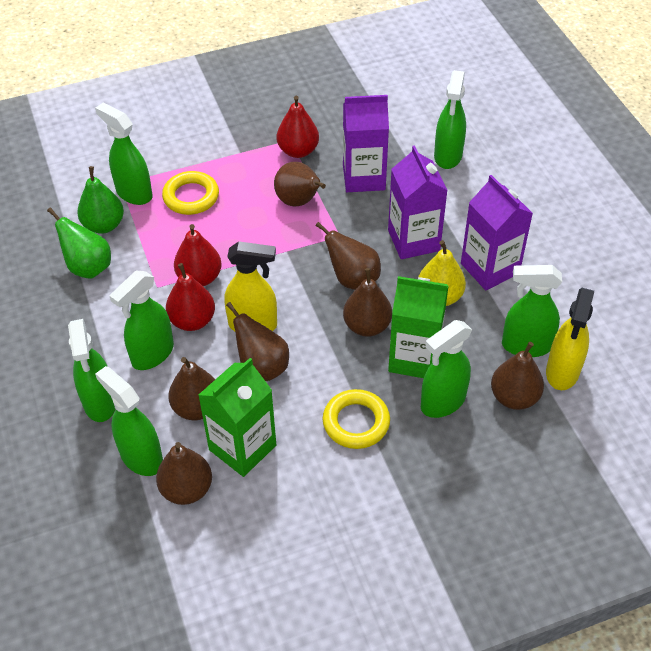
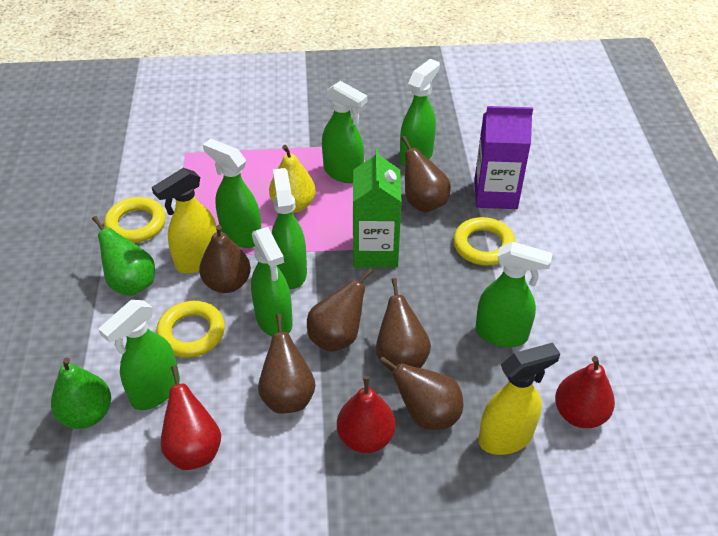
brown pear: 7 -> 6
green carton: 2 -> 1
purple carton: 3 -> 1
yellow ring: 2 -> 3

